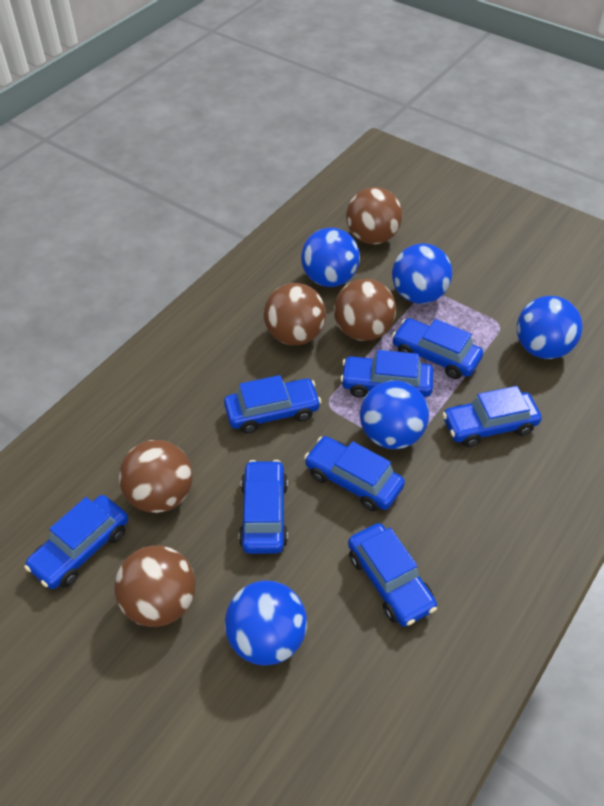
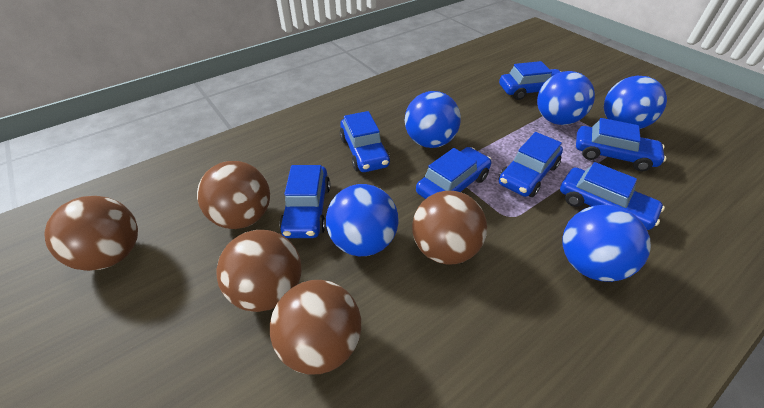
blue car: 8 -> 7

